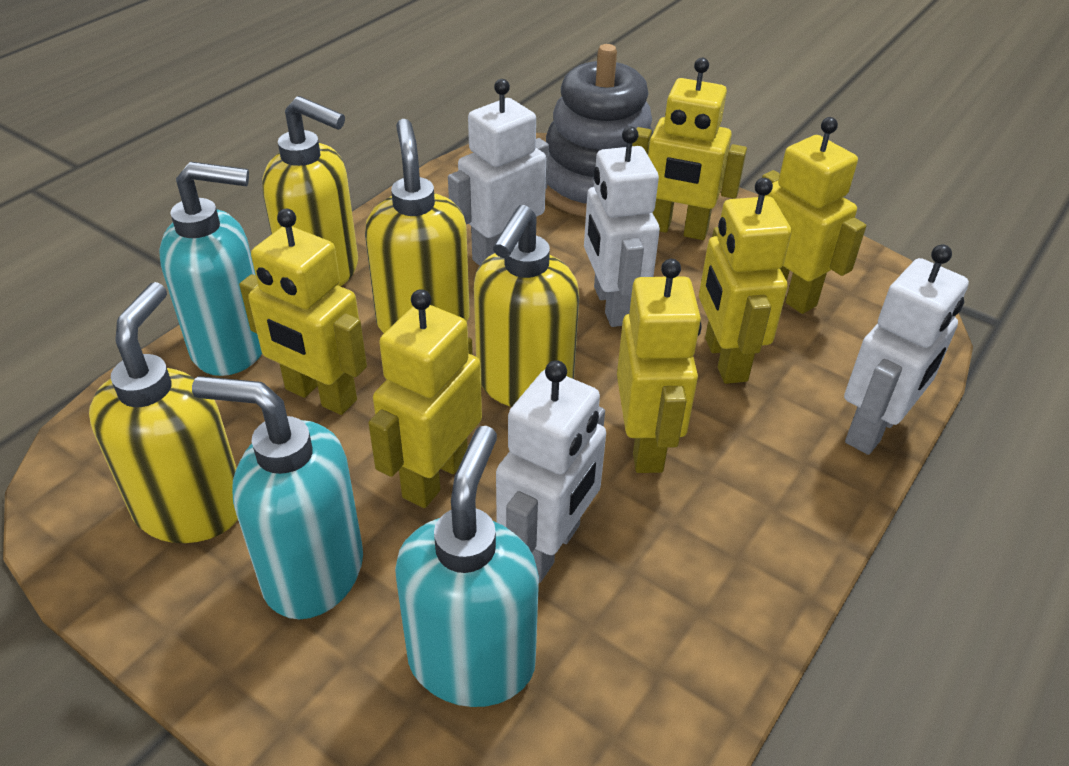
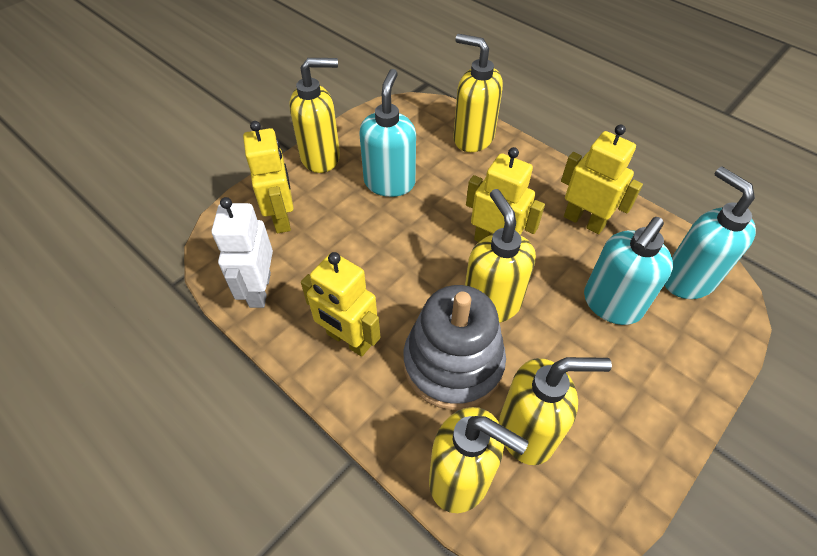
white robot: 4 -> 1
yellow robot: 6 -> 4
yellow soap dispenser: 4 -> 5

